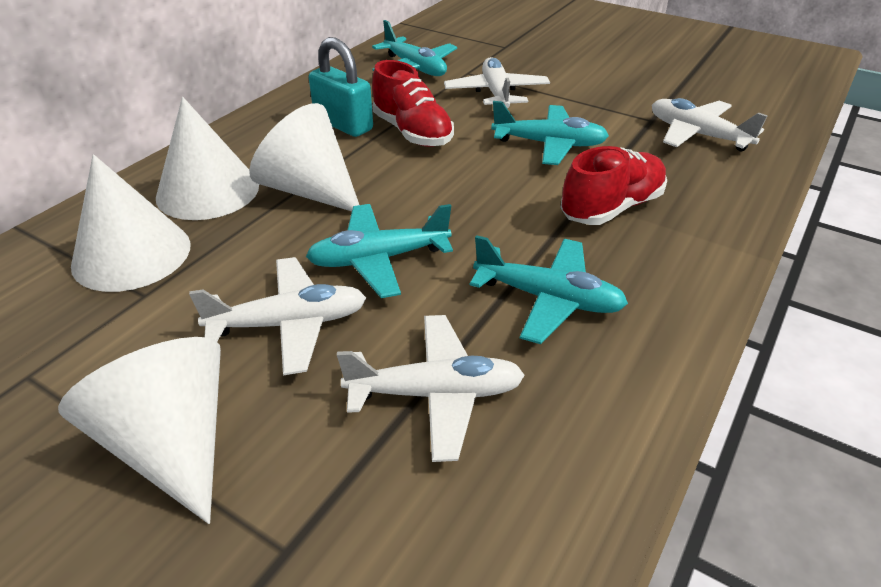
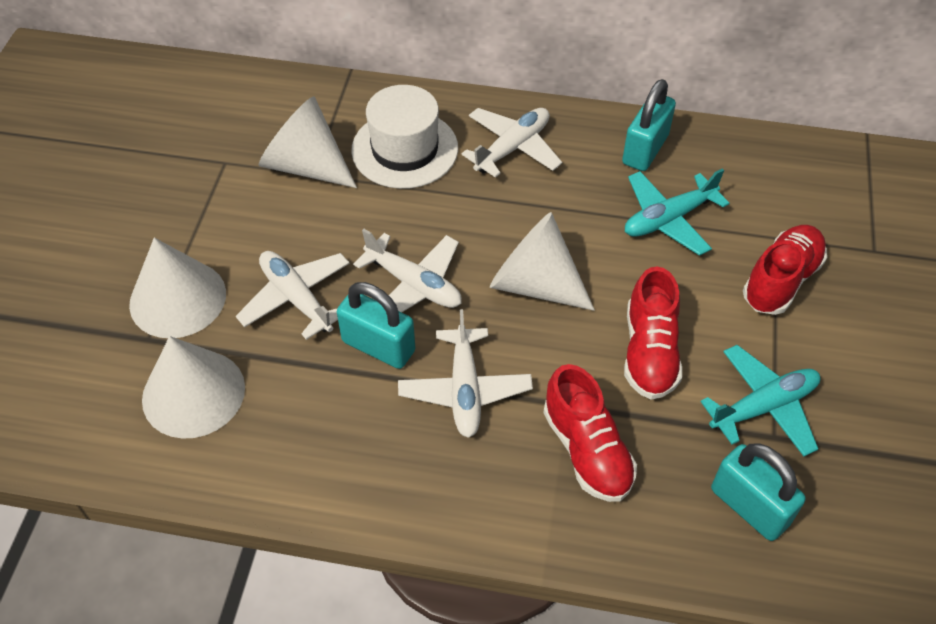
red shoe: 2 -> 3
turquoise padlock: 1 -> 3
turquoise plane: 4 -> 2
white hat: 0 -> 1

